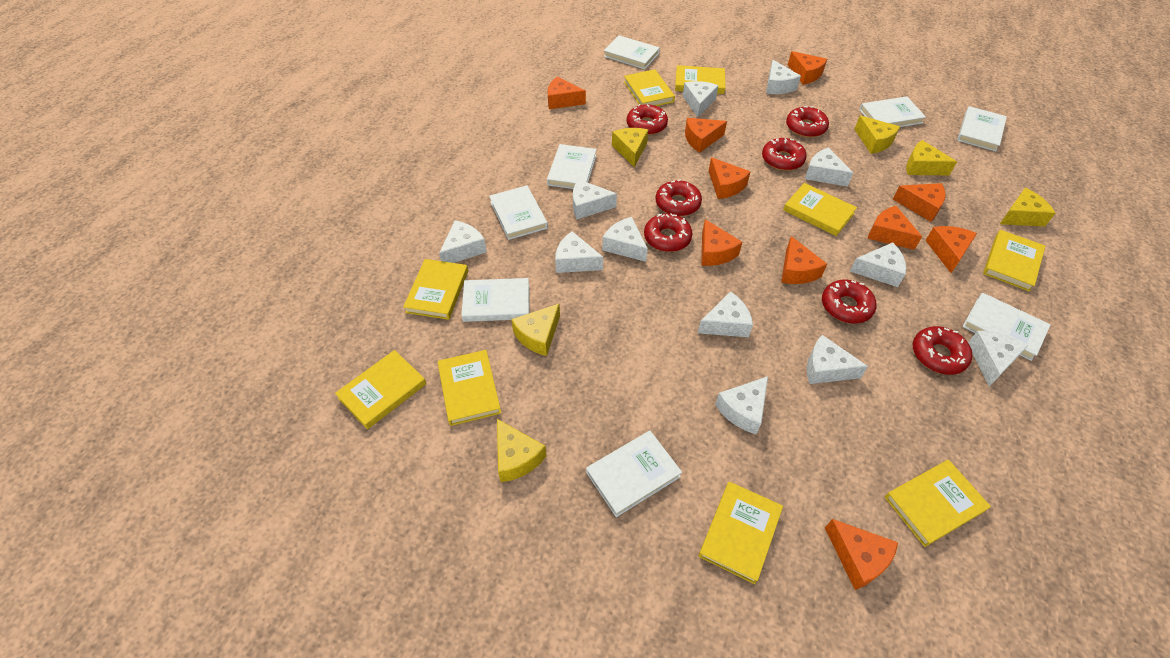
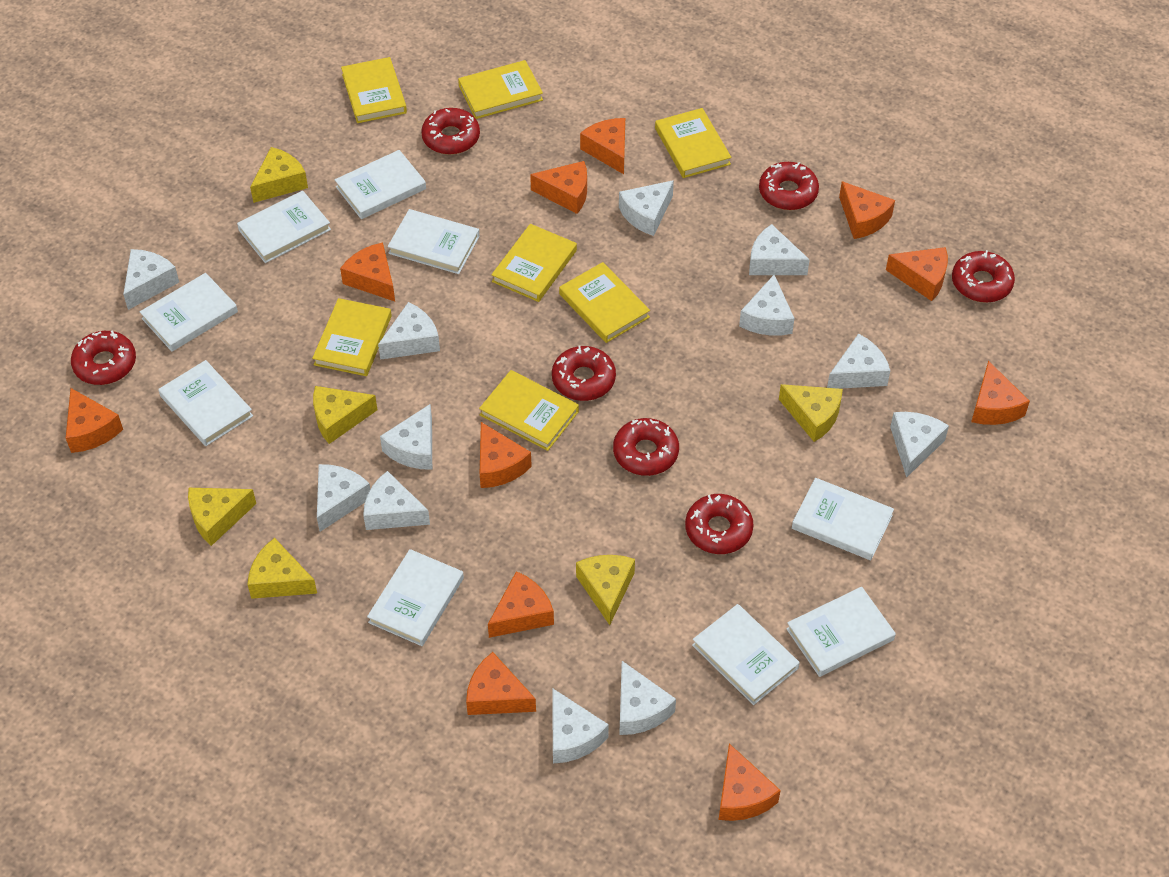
orange cheese: 10 -> 11
white book: 8 -> 9
yellow book: 9 -> 7

